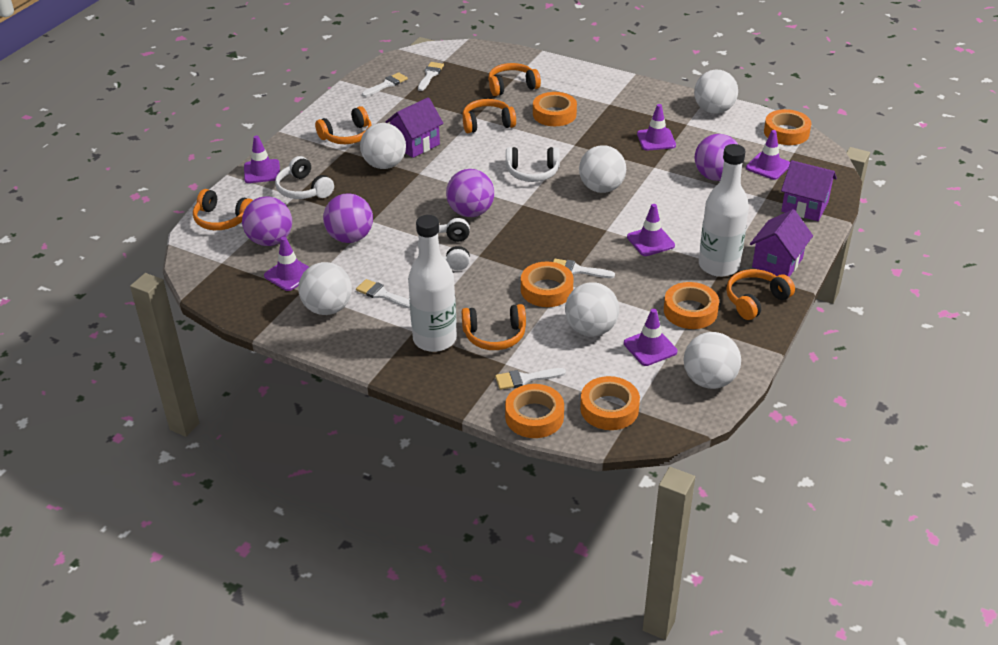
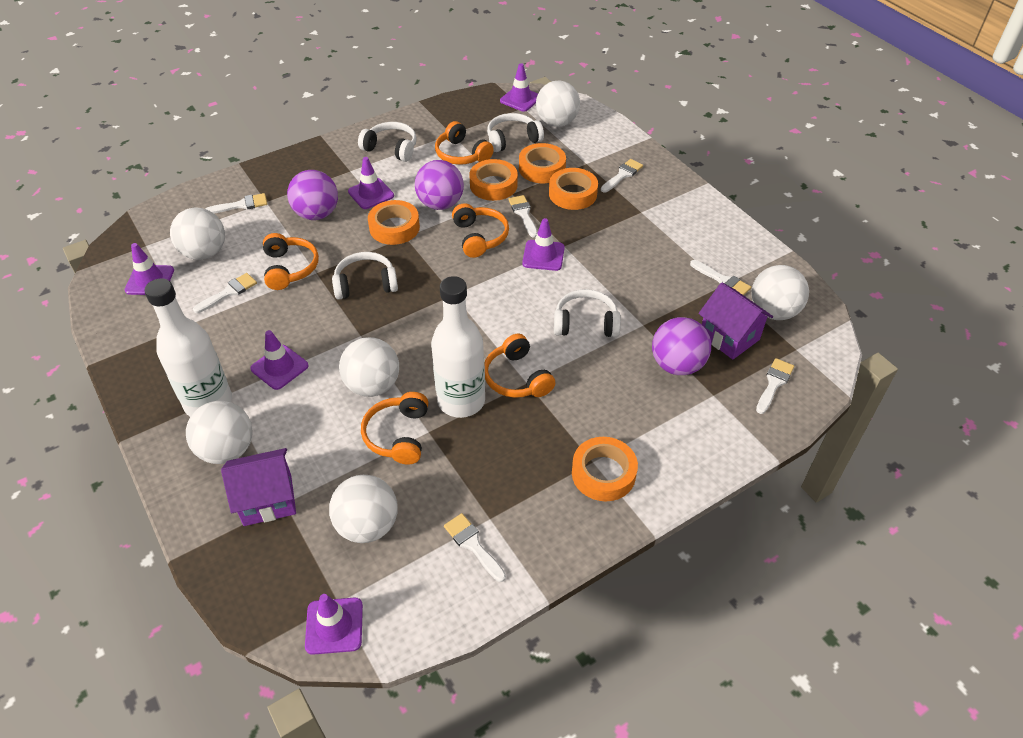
orange headphones: 6 -> 5
orange tape: 6 -> 5
purple ball: 4 -> 3
purple house: 3 -> 2
white brush: 5 -> 7
white headphones: 3 -> 4

